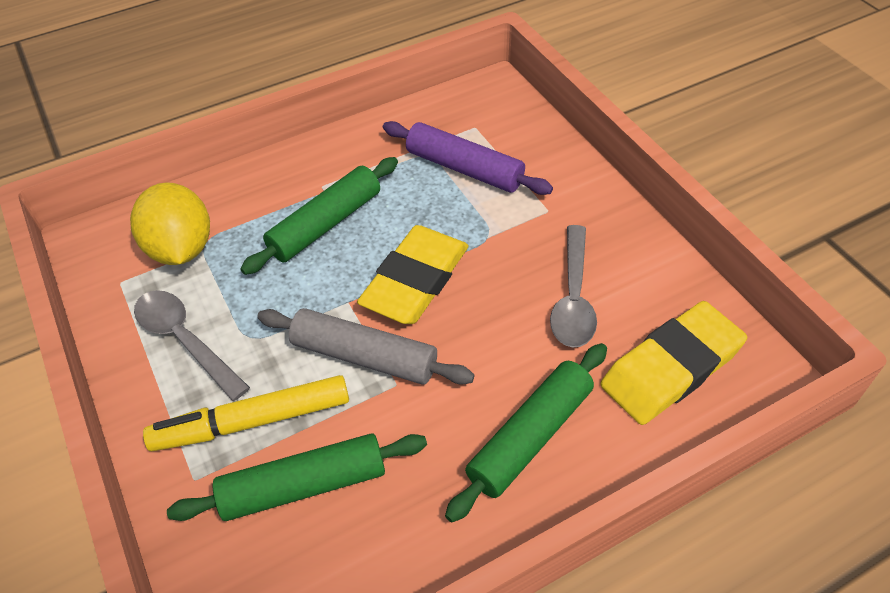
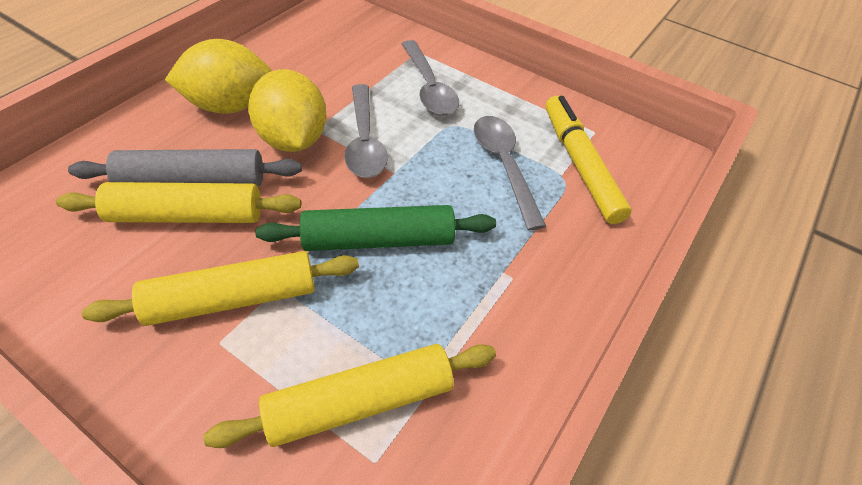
green rolling pin: 3 -> 1
grey spoon: 2 -> 3
purple rolling pin: 1 -> 0
yellow eraser: 2 -> 0
yellow lemon: 1 -> 2
yellow rolling pin: 0 -> 3

